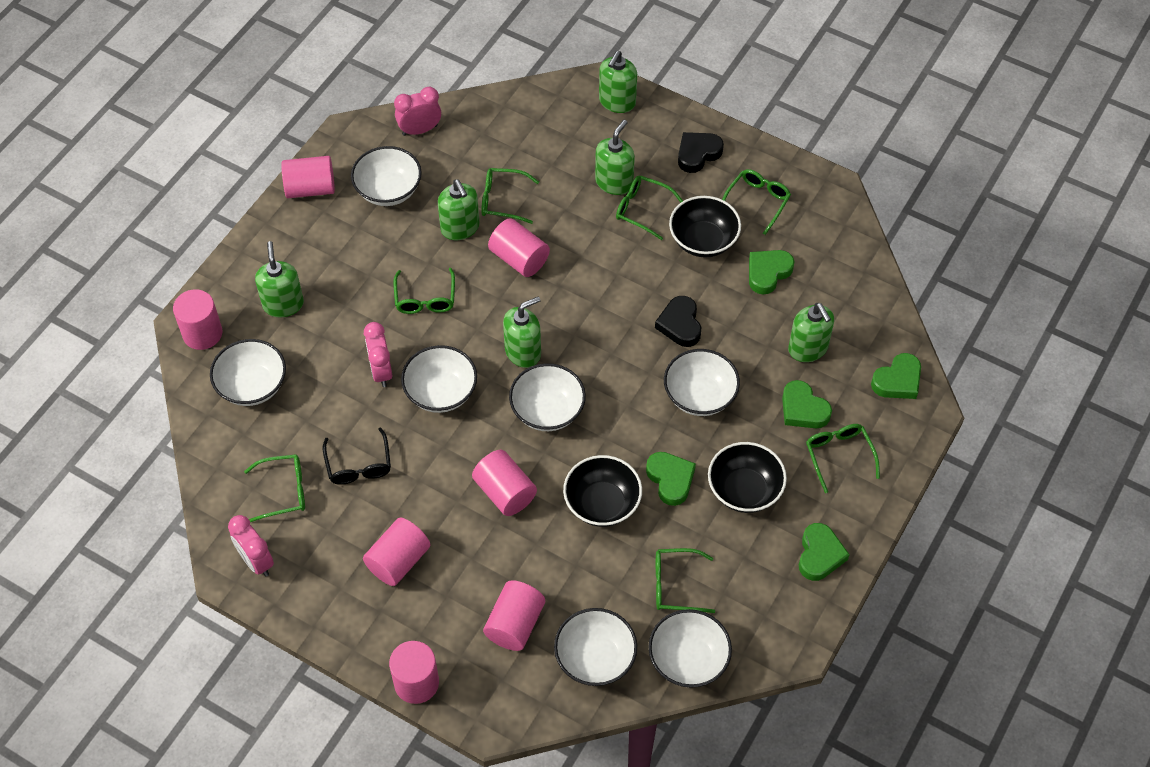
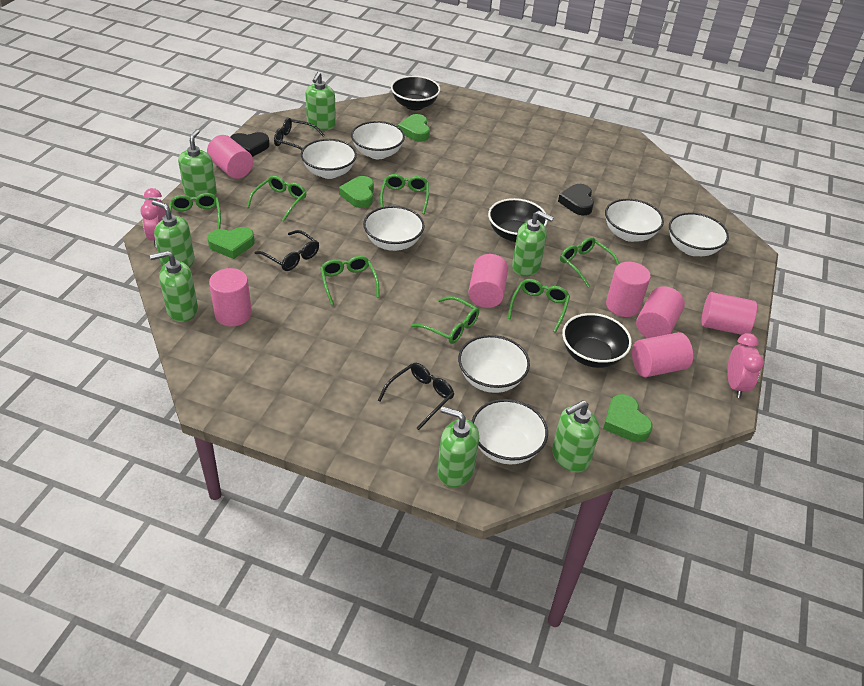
black glasses: 1 -> 3
green heart: 5 -> 4
green soap dispenser: 6 -> 7
pink clock: 3 -> 2

